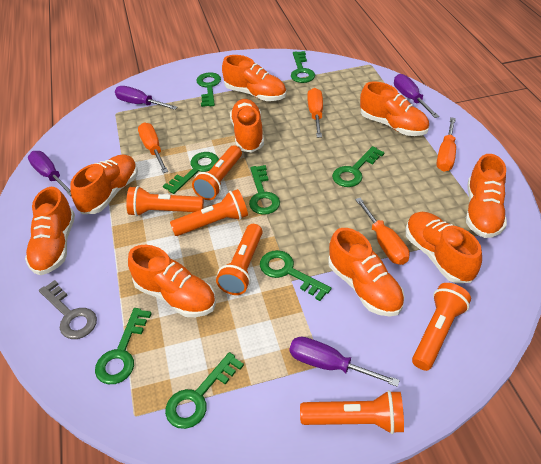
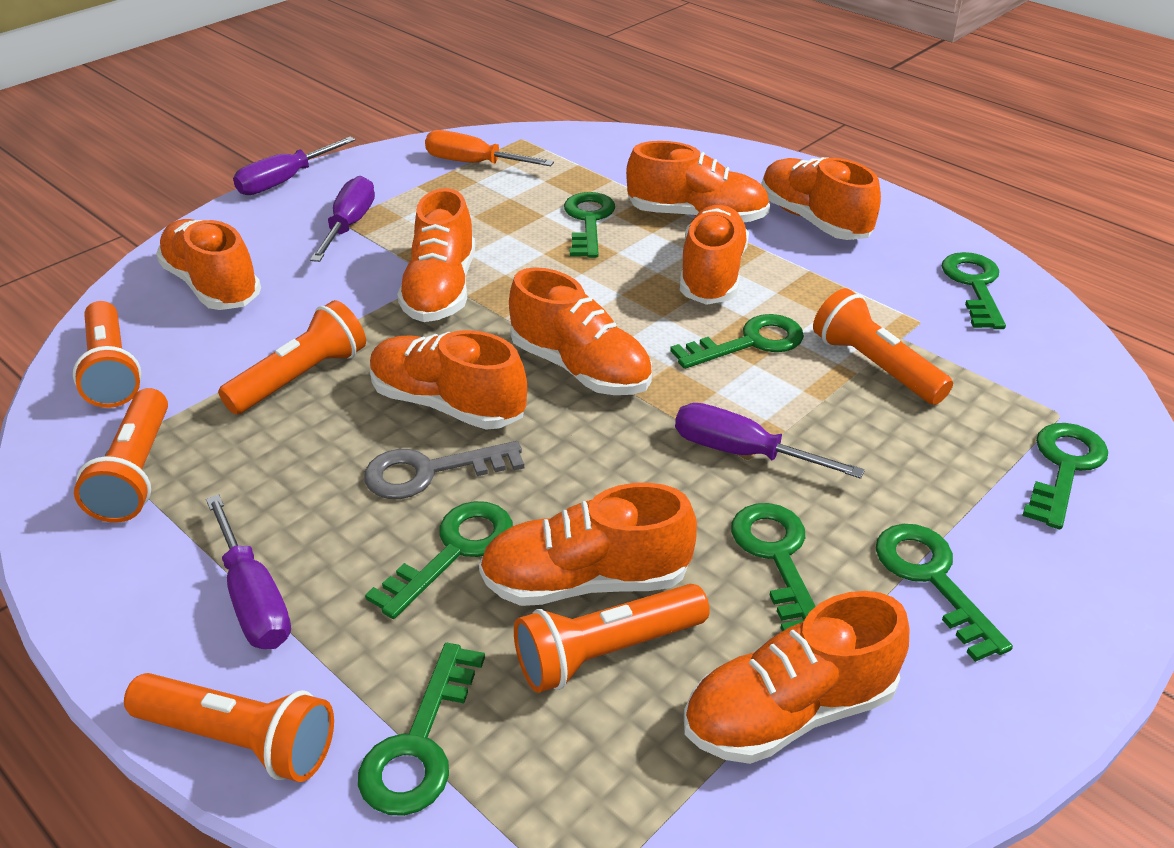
orange screwdriver: 4 -> 1

